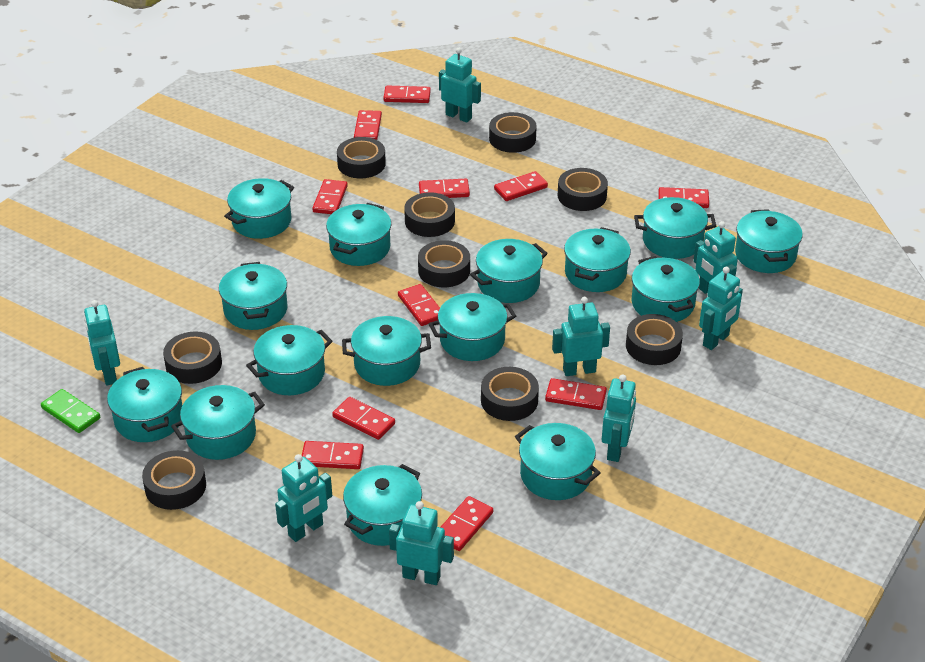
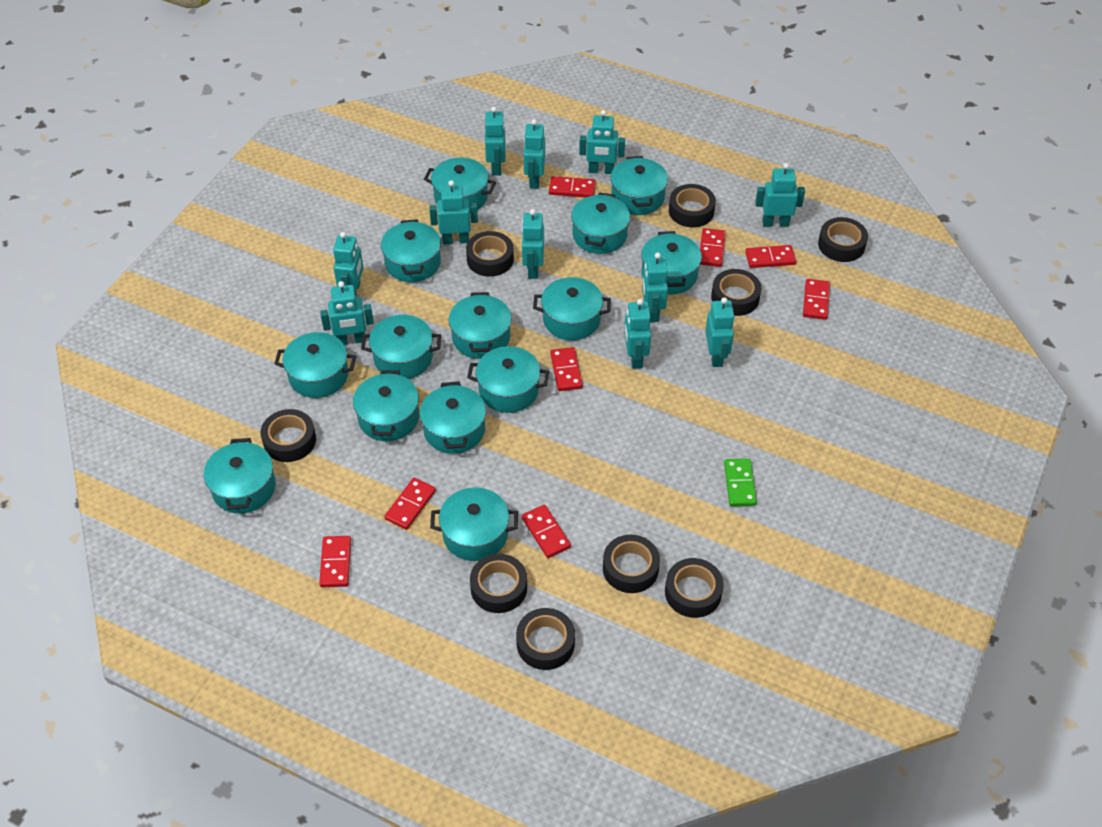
red domino: 11 -> 8
turquoise pot: 15 -> 14
turquoise robot: 8 -> 11

